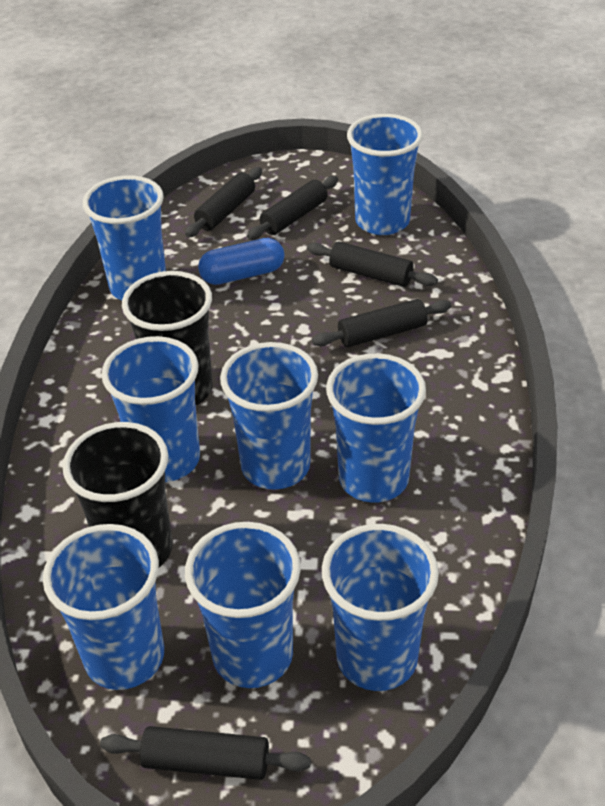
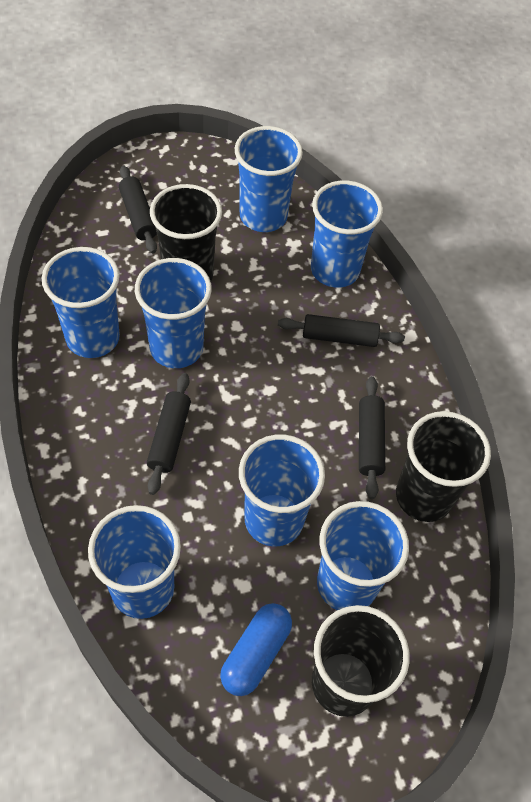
black cup: 2 -> 3
black rolling pin: 5 -> 4
blue cup: 8 -> 7

